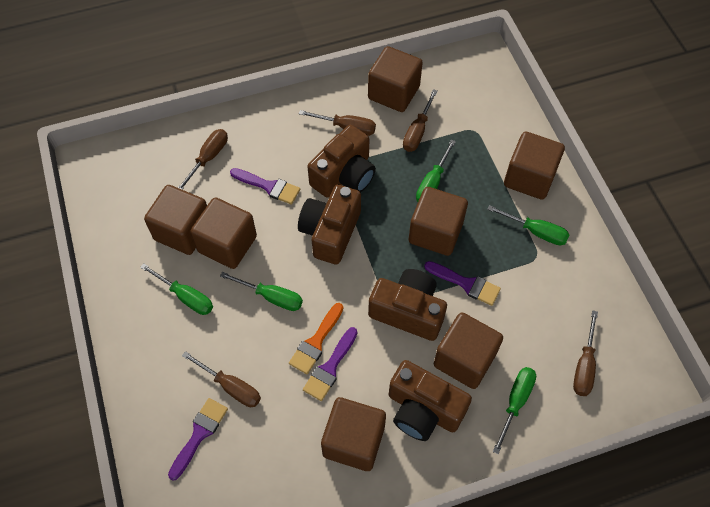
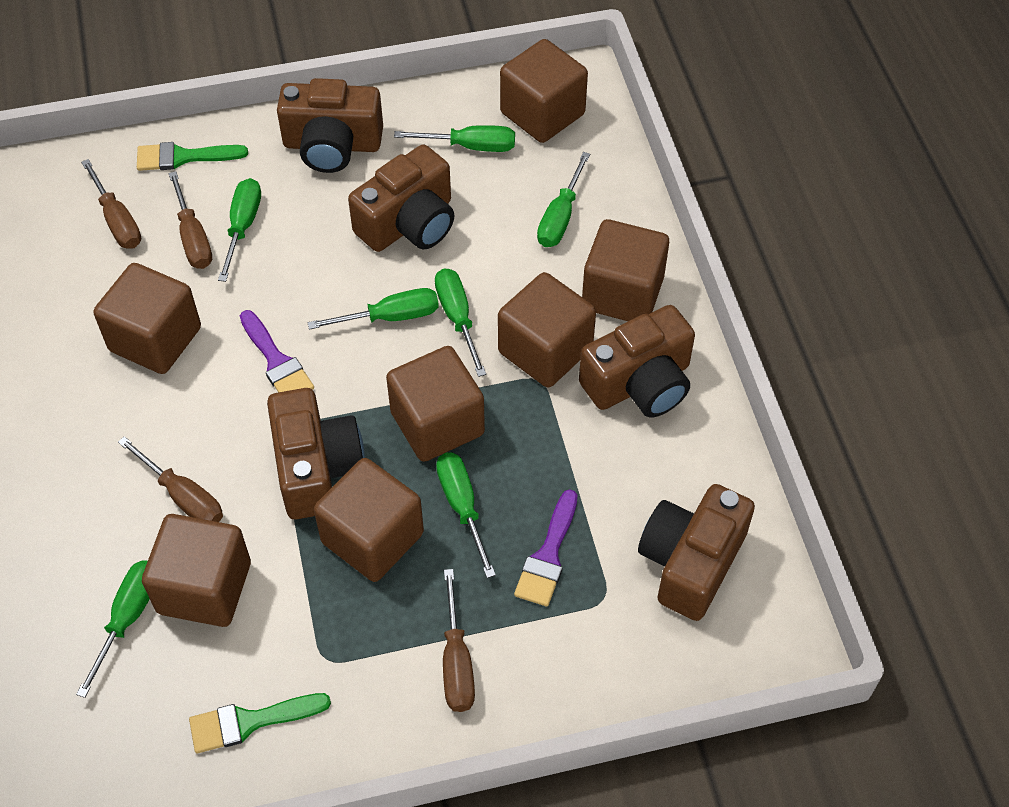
brown camera: 4 -> 5
brown screwdriver: 5 -> 4
green brush: 0 -> 2
green screwdriver: 5 -> 7
orange brush: 1 -> 0
purple brush: 4 -> 2

